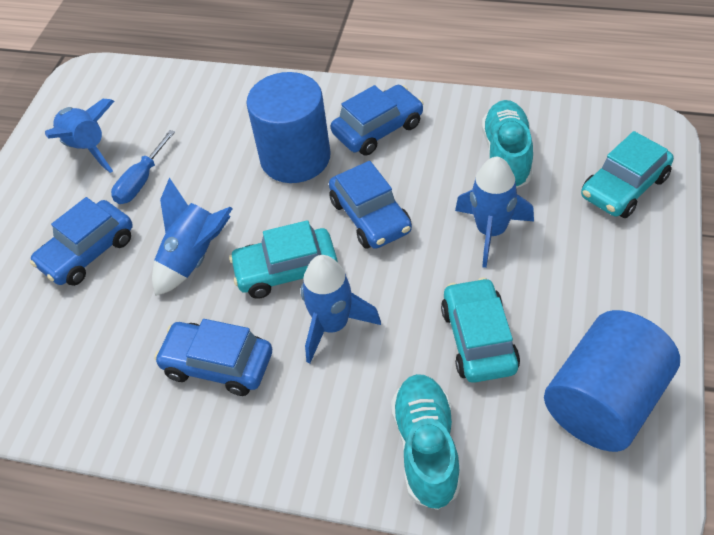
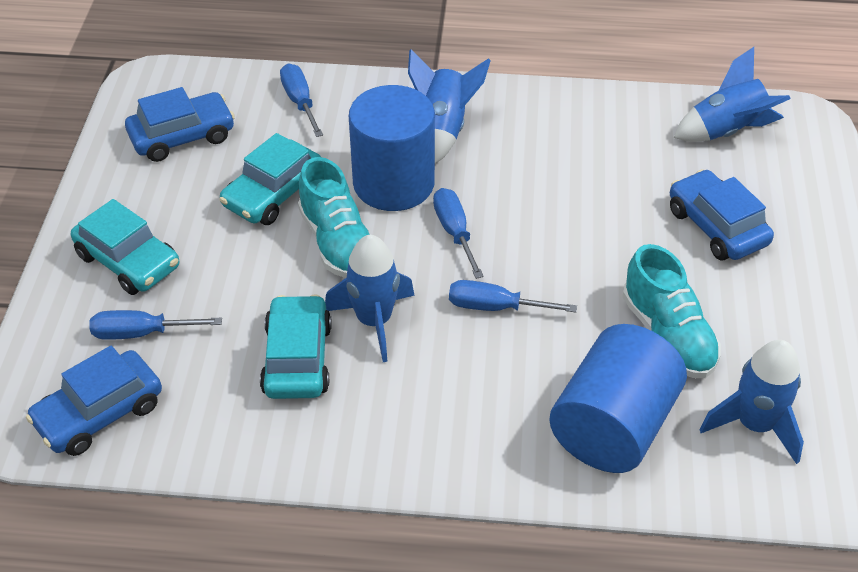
blue car: 4 -> 3
blue screwdriver: 1 -> 4

